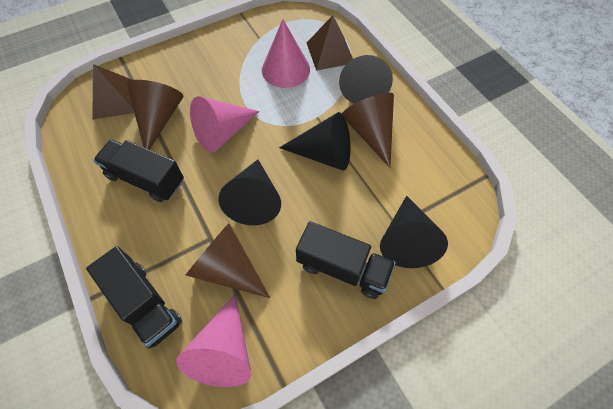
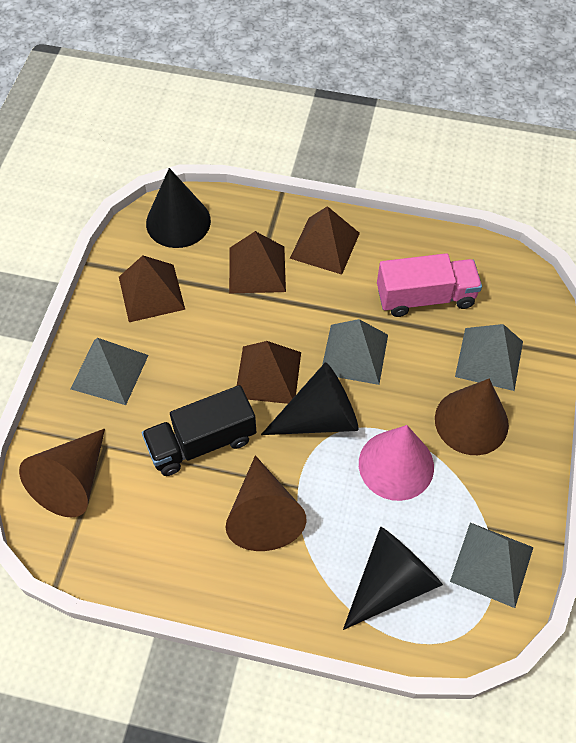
black cone: 4 -> 3
black truck: 3 -> 1
brown pyramid: 2 -> 4
grey pyramid: 0 -> 4
pink cone: 3 -> 1
pink truck: 0 -> 1

